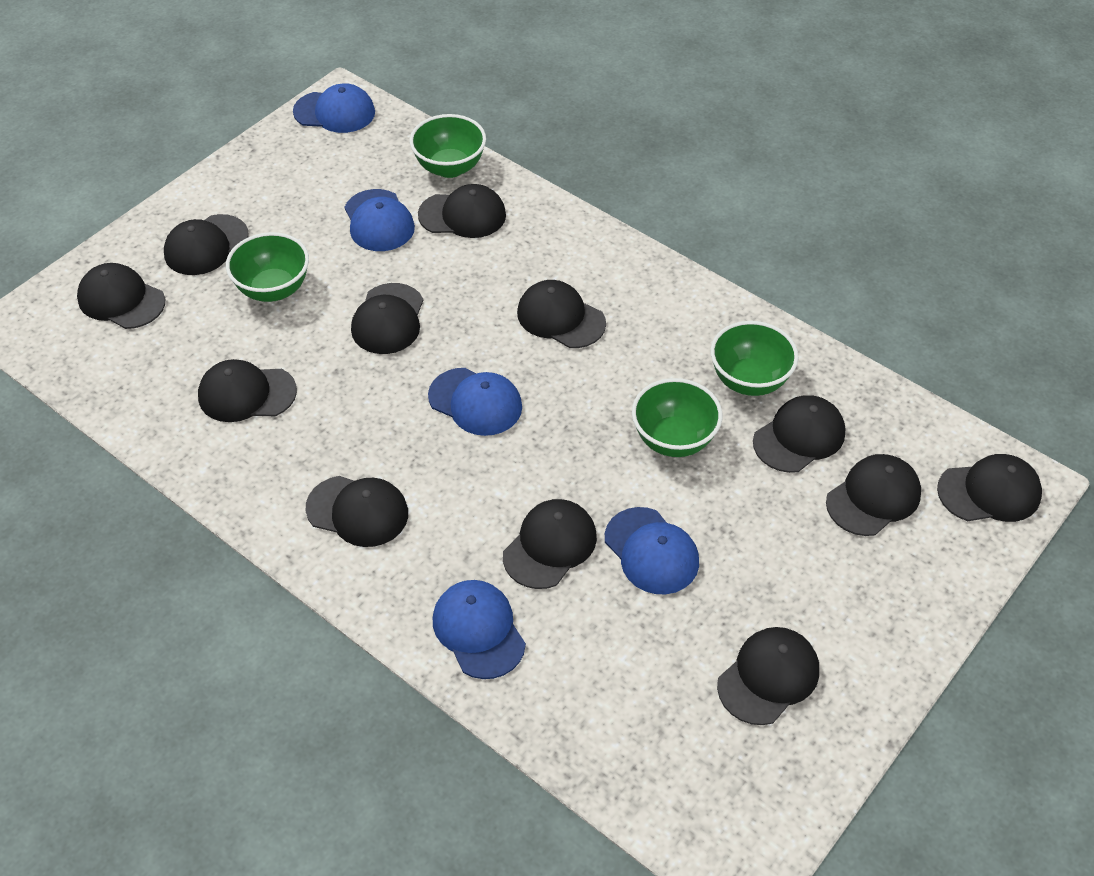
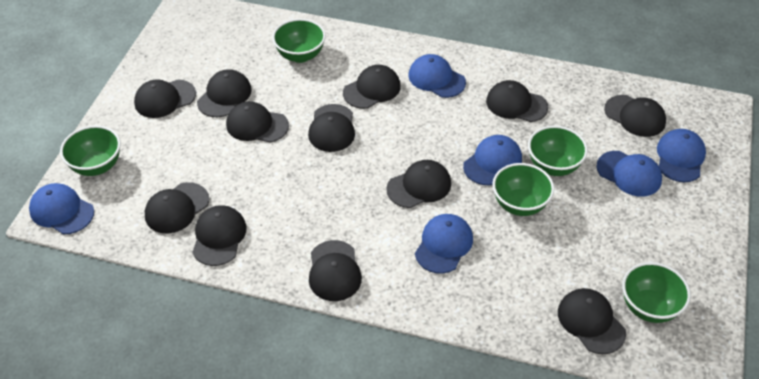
blue cap: 5 -> 6
green bowl: 4 -> 5

